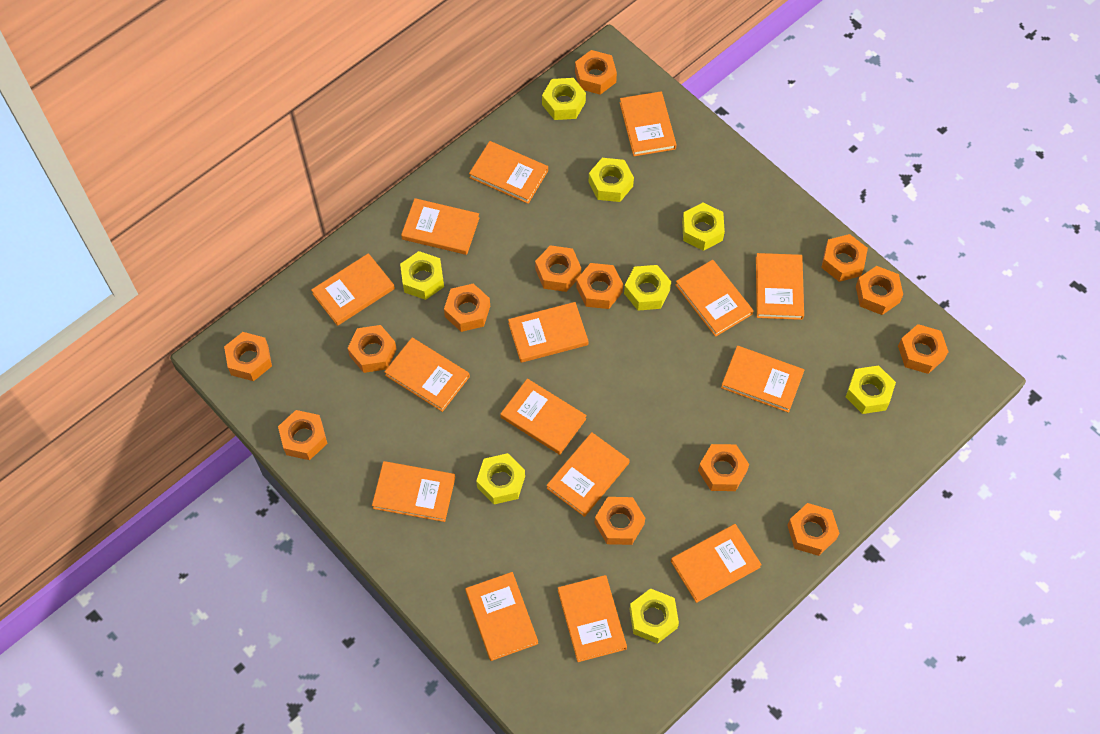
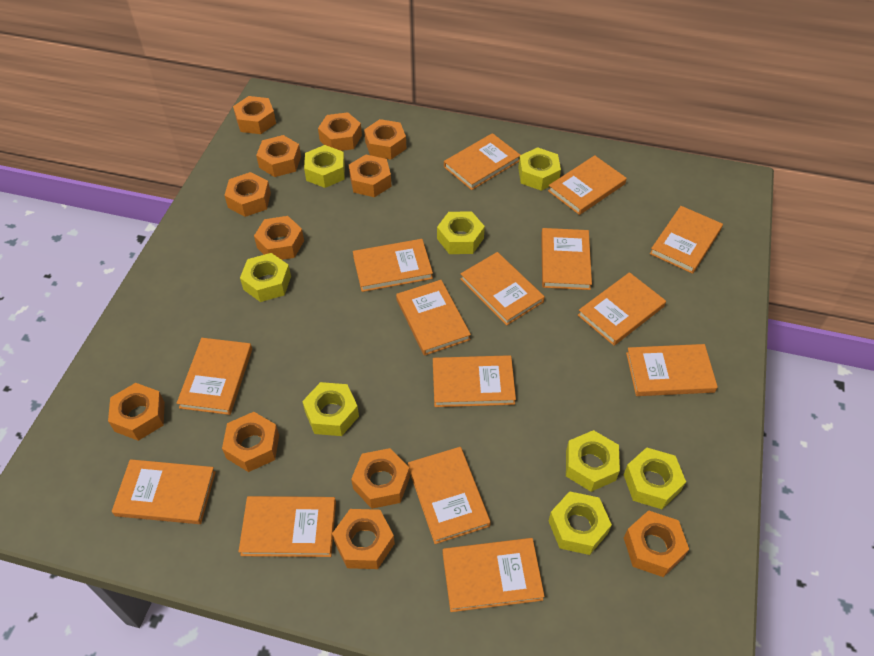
orange nut: 13 -> 12

